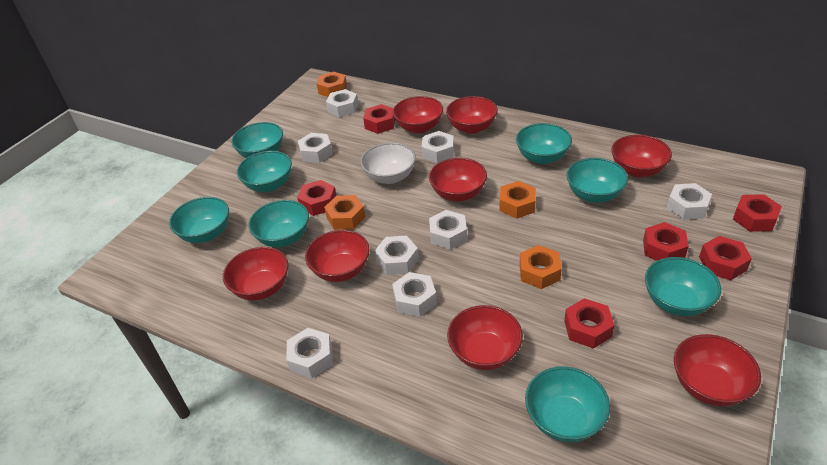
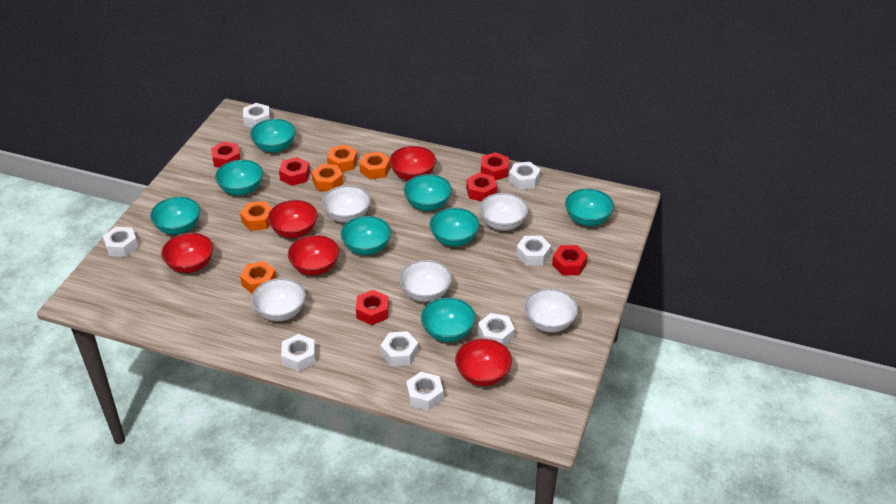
orange nut: 4 -> 5
red bowl: 8 -> 5
white bowl: 1 -> 5

